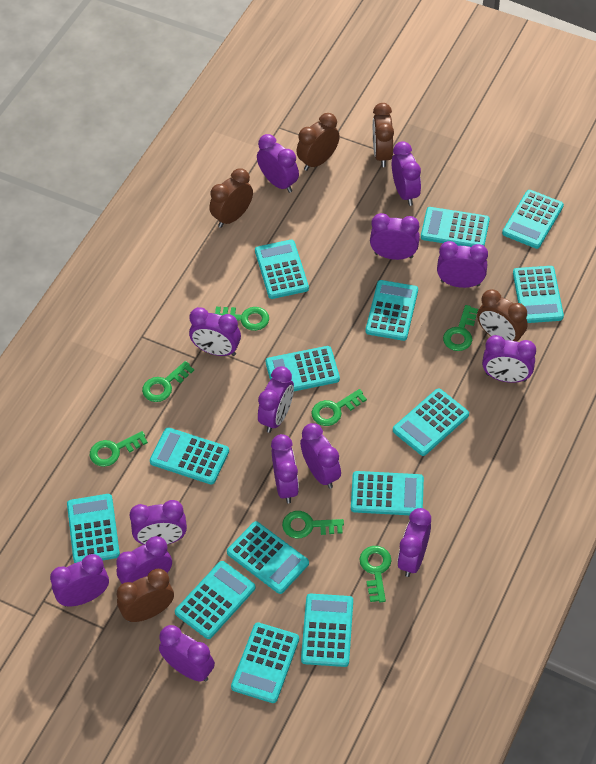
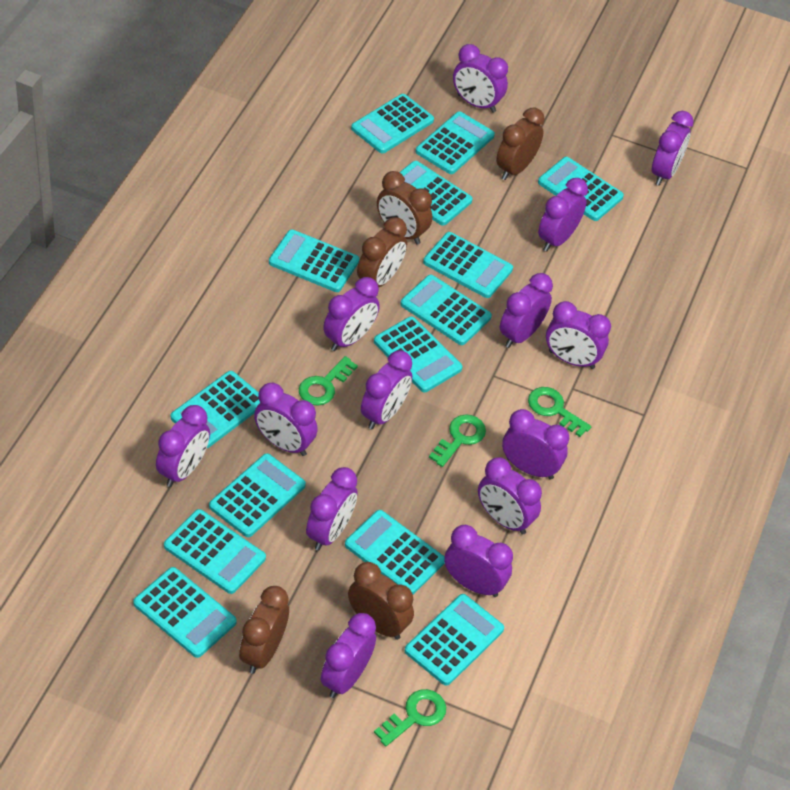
green key: 7 -> 4

